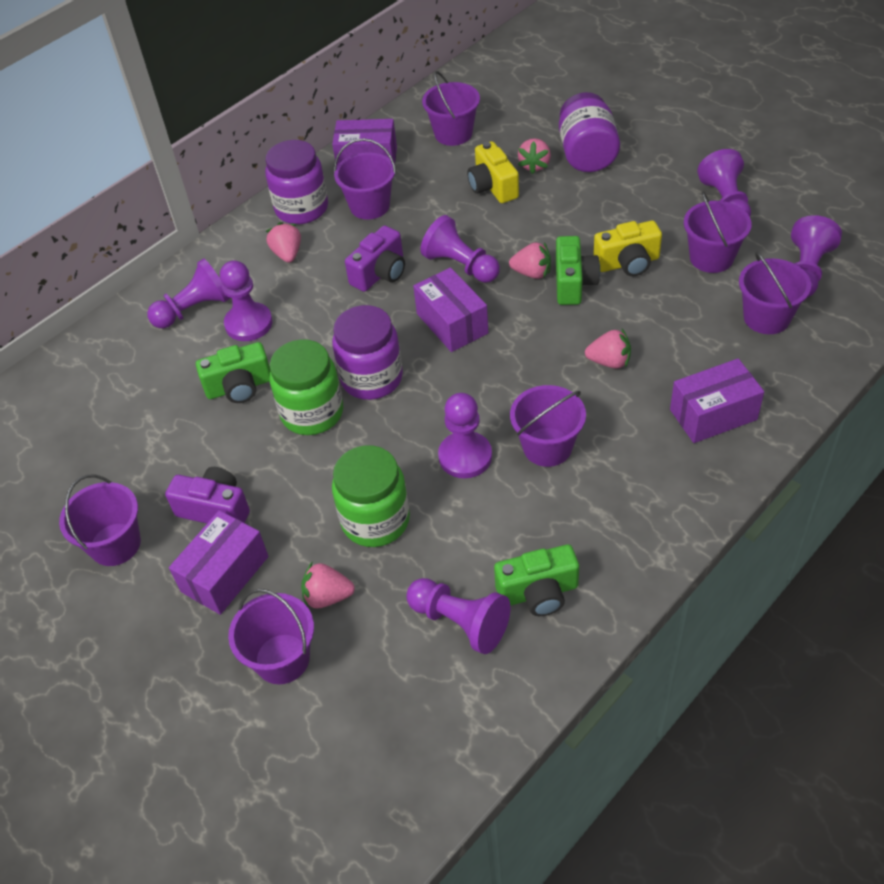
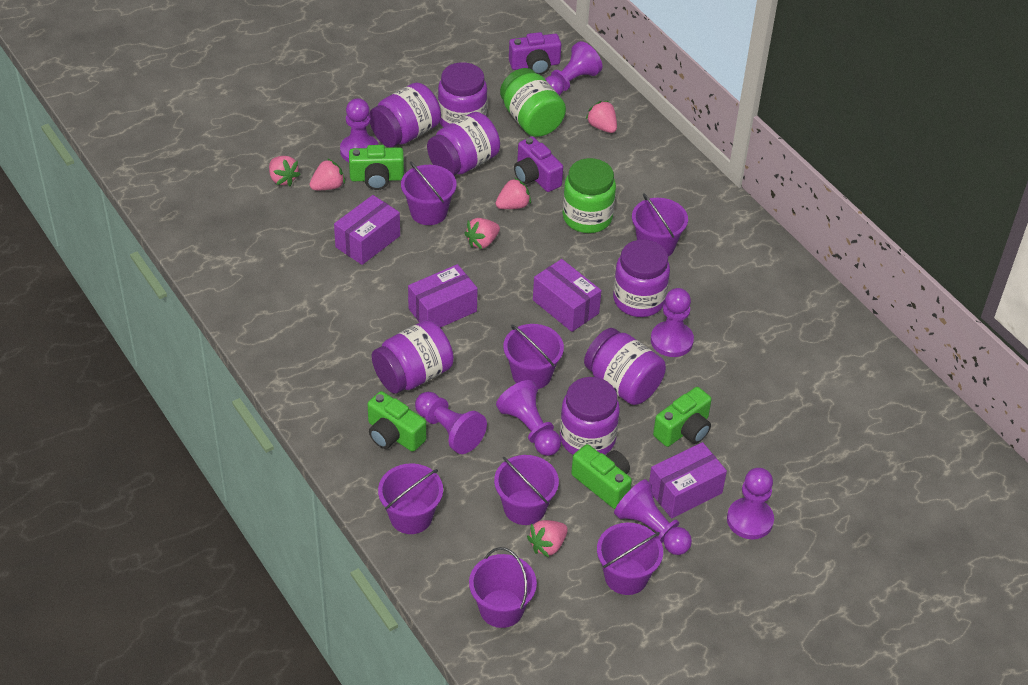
green camera: 3 -> 4
pink strawberry: 5 -> 6
purple jar: 3 -> 7
yellow camera: 2 -> 0

